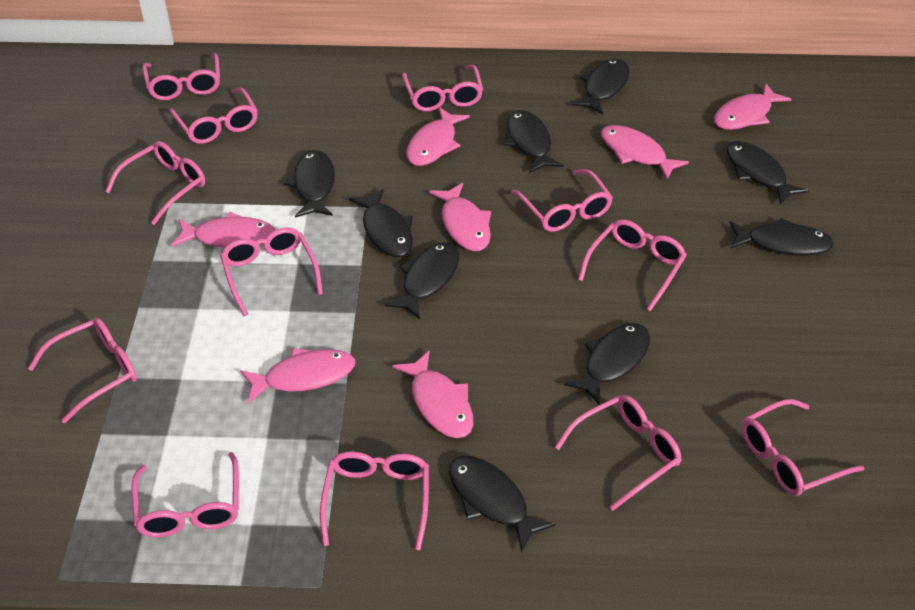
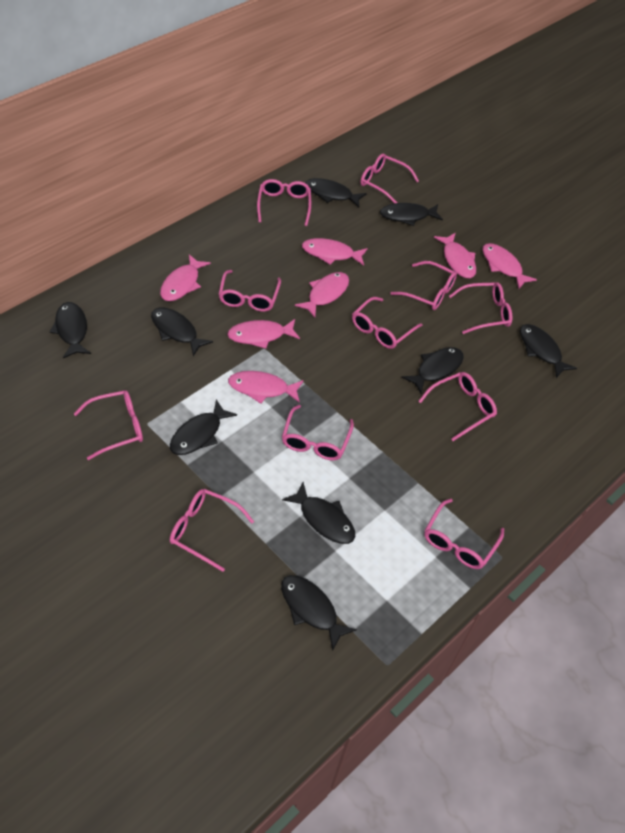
pink glasses: 12 -> 11

